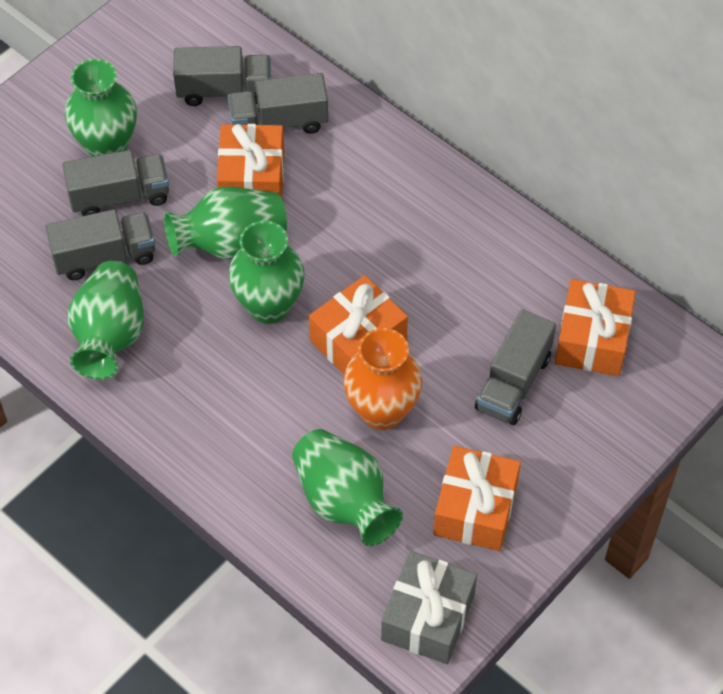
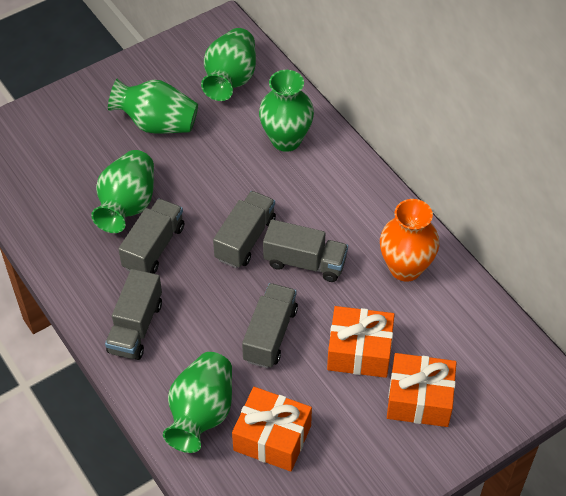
grey gift: 1 -> 0
orange gift: 4 -> 3

